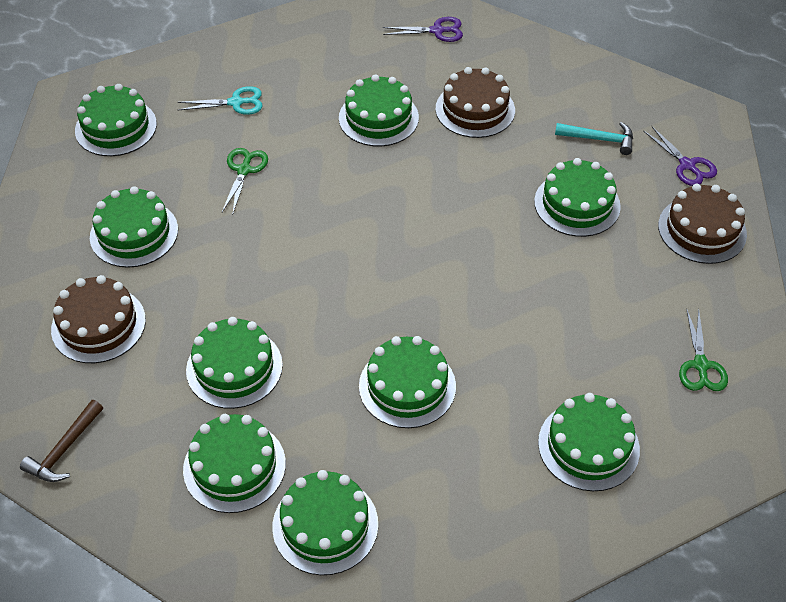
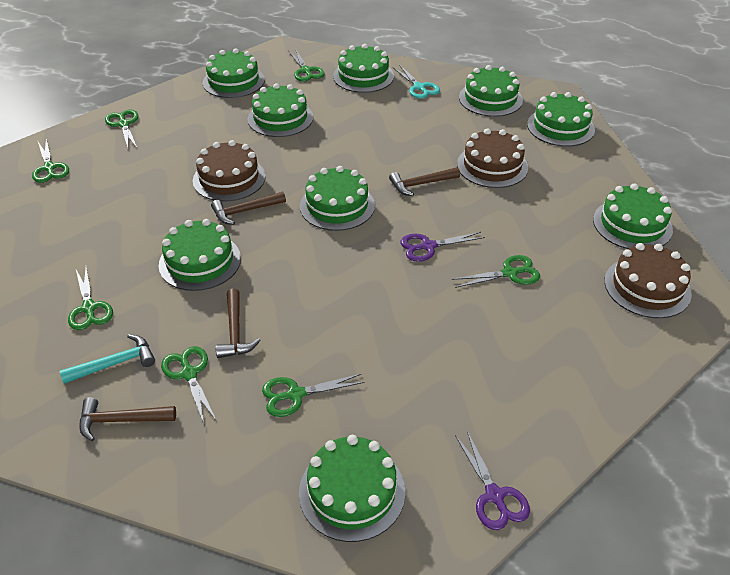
brown hammer: 1 -> 4
green scissors: 2 -> 7

